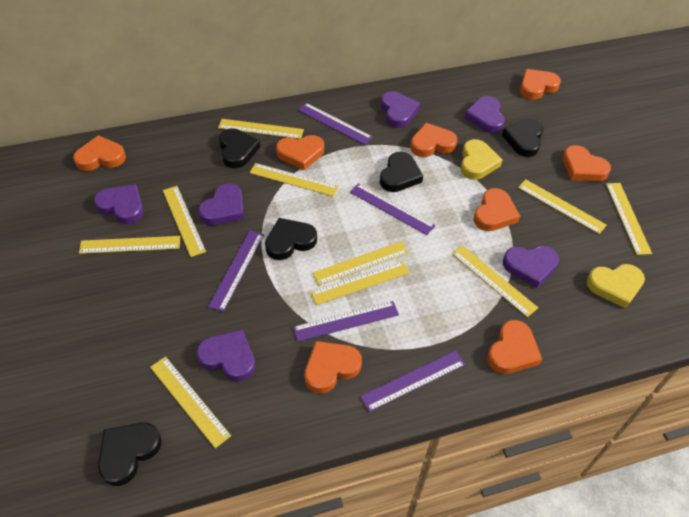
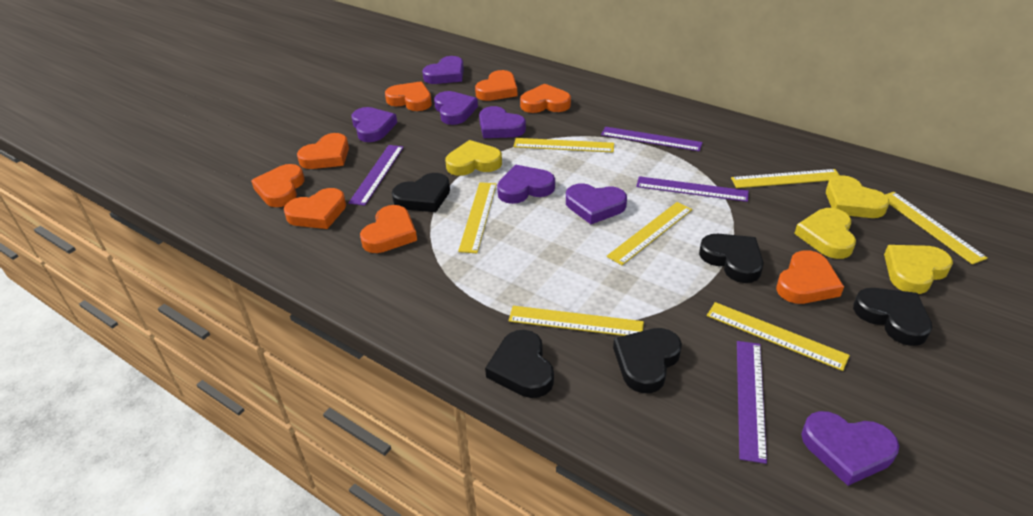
purple heart: 6 -> 7
purple ruler: 5 -> 4
yellow heart: 2 -> 4
yellow ruler: 10 -> 7

